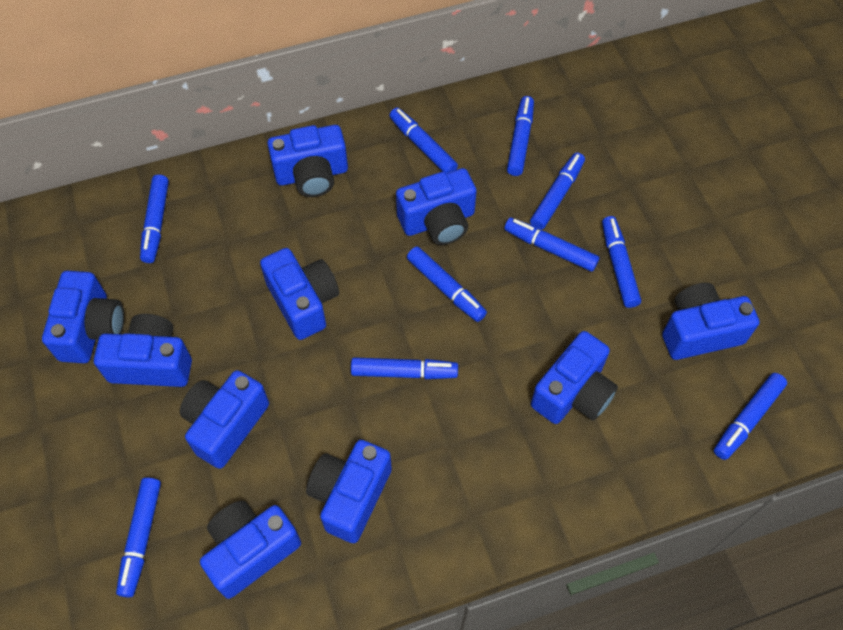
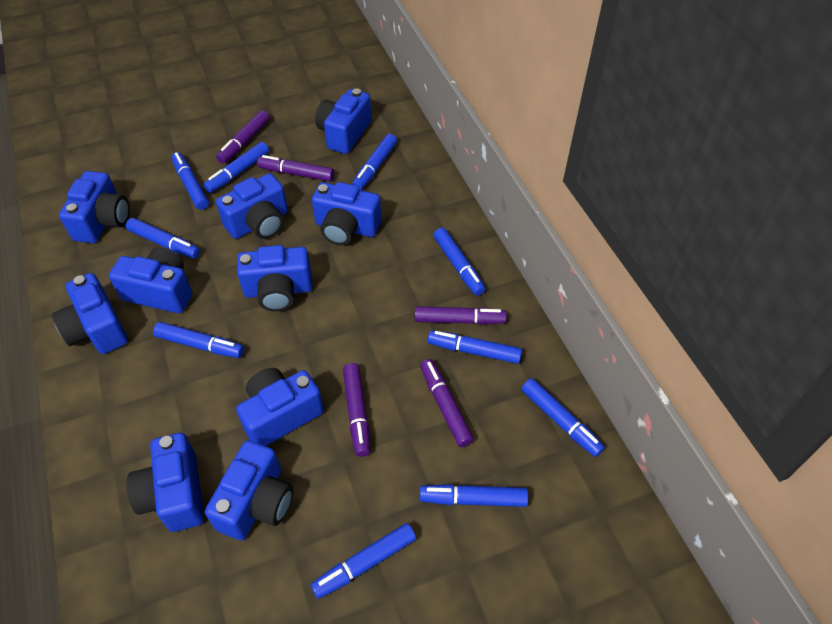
purple marker: 0 -> 5

